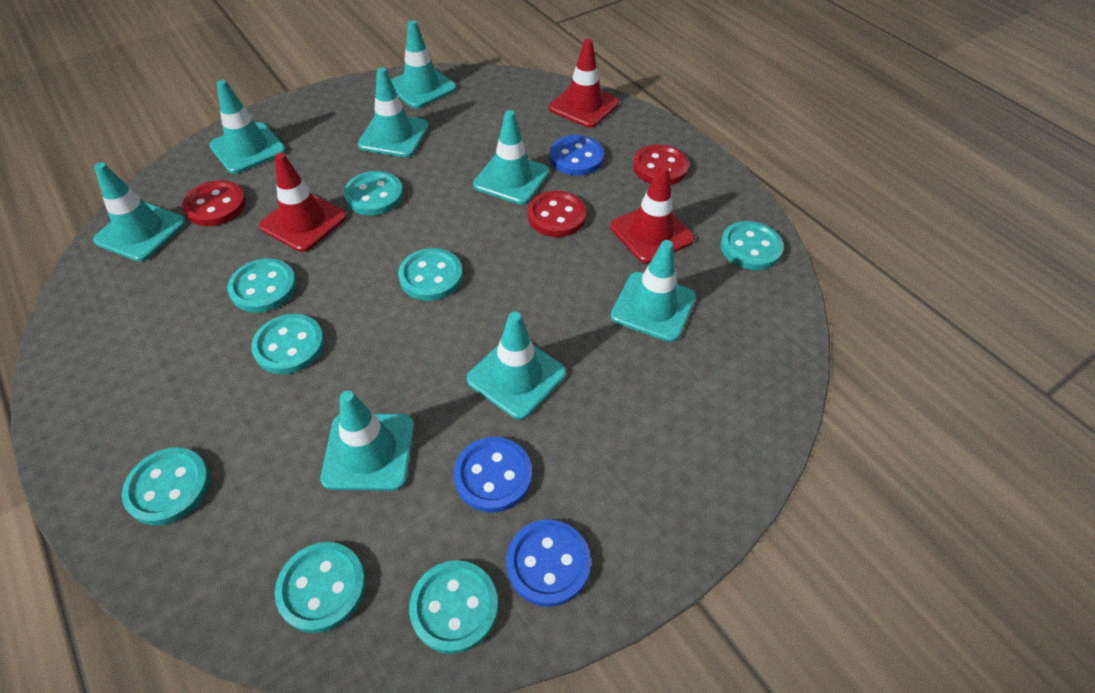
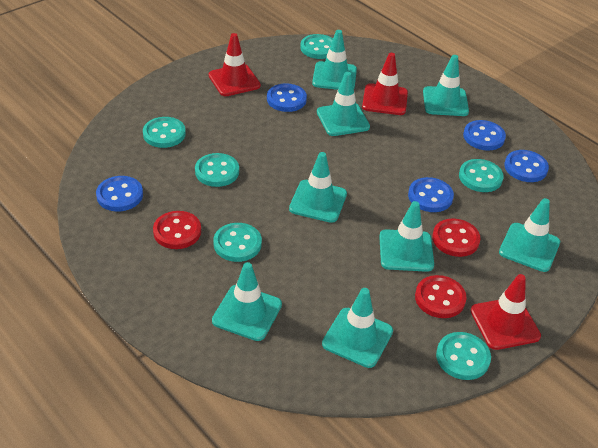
blue button: 3 -> 5
turquoise button: 8 -> 6

